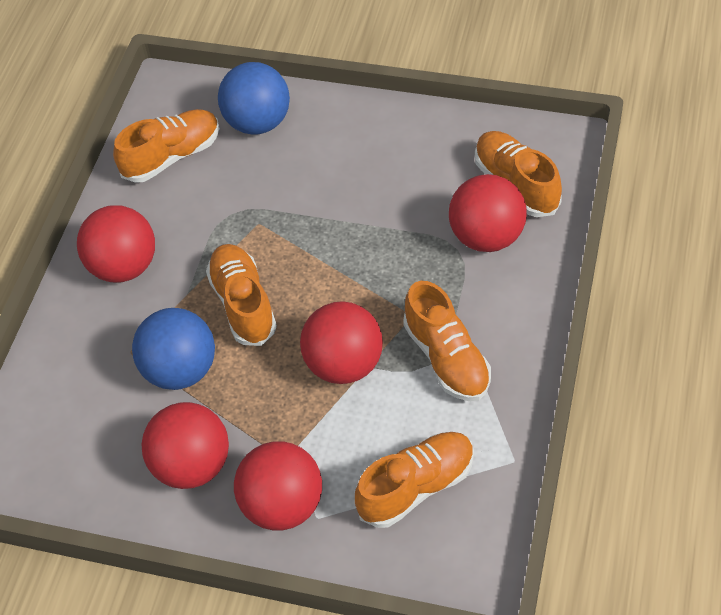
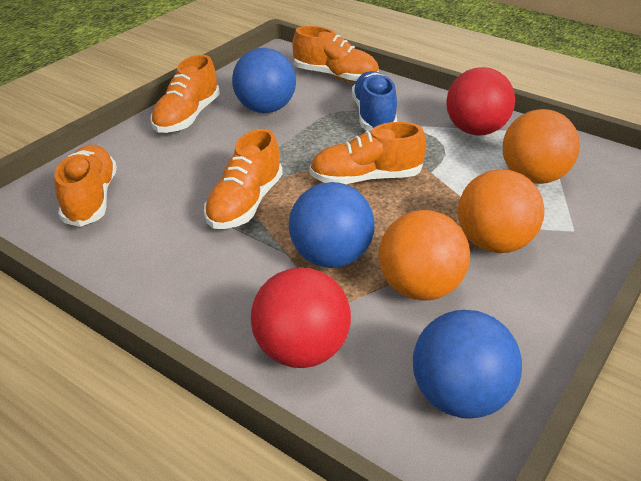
blue ball: 2 -> 3
blue shoe: 0 -> 1
orange ball: 0 -> 3
red ball: 5 -> 2

